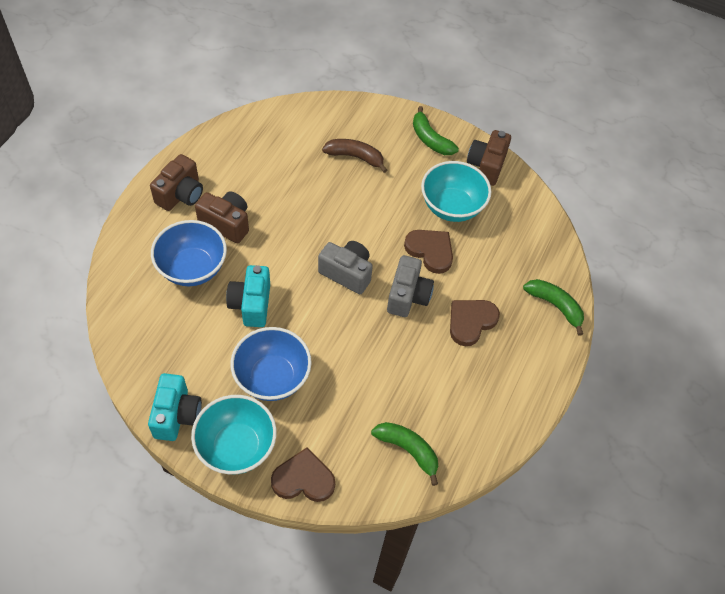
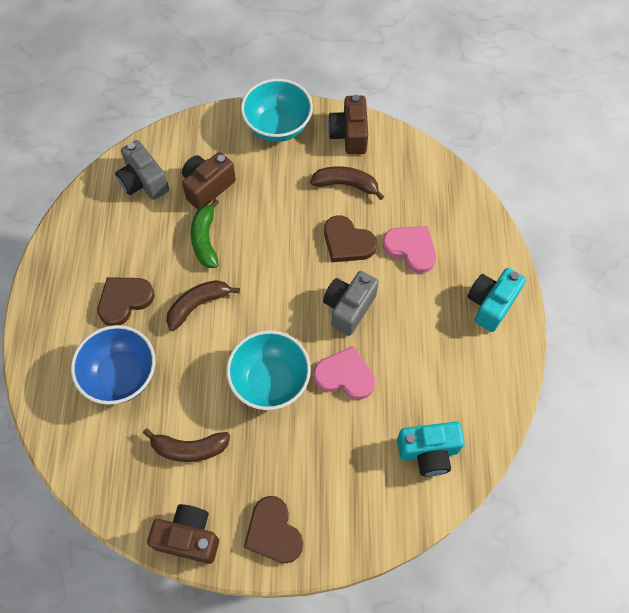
blue bowl: 2 -> 1
brown banana: 1 -> 3
green banana: 3 -> 1
pink heart: 0 -> 2

